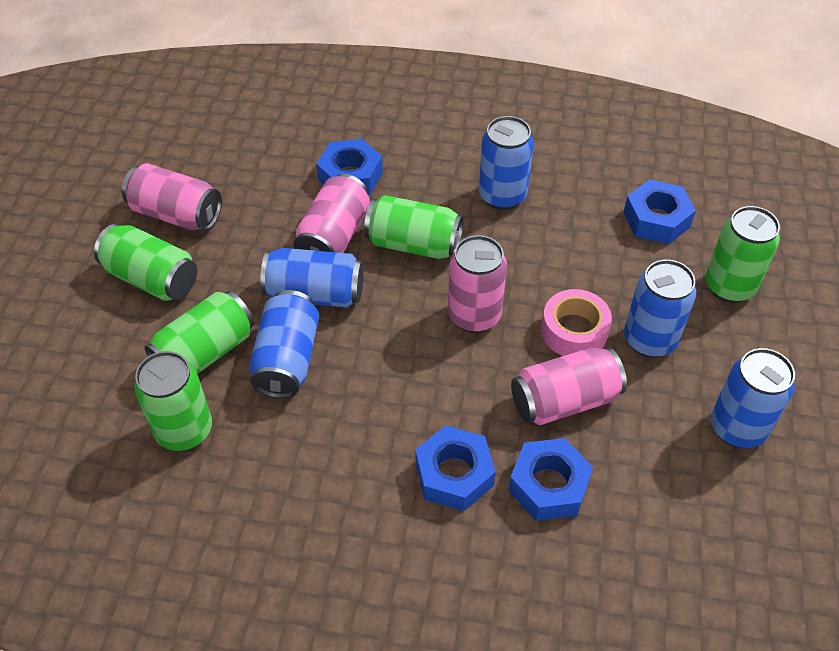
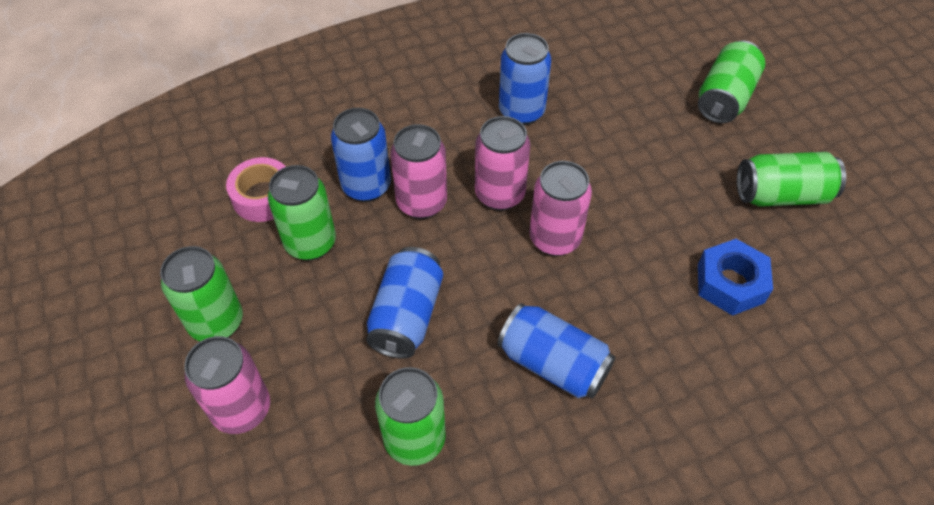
blue can: 5 -> 4
blue nut: 4 -> 1

